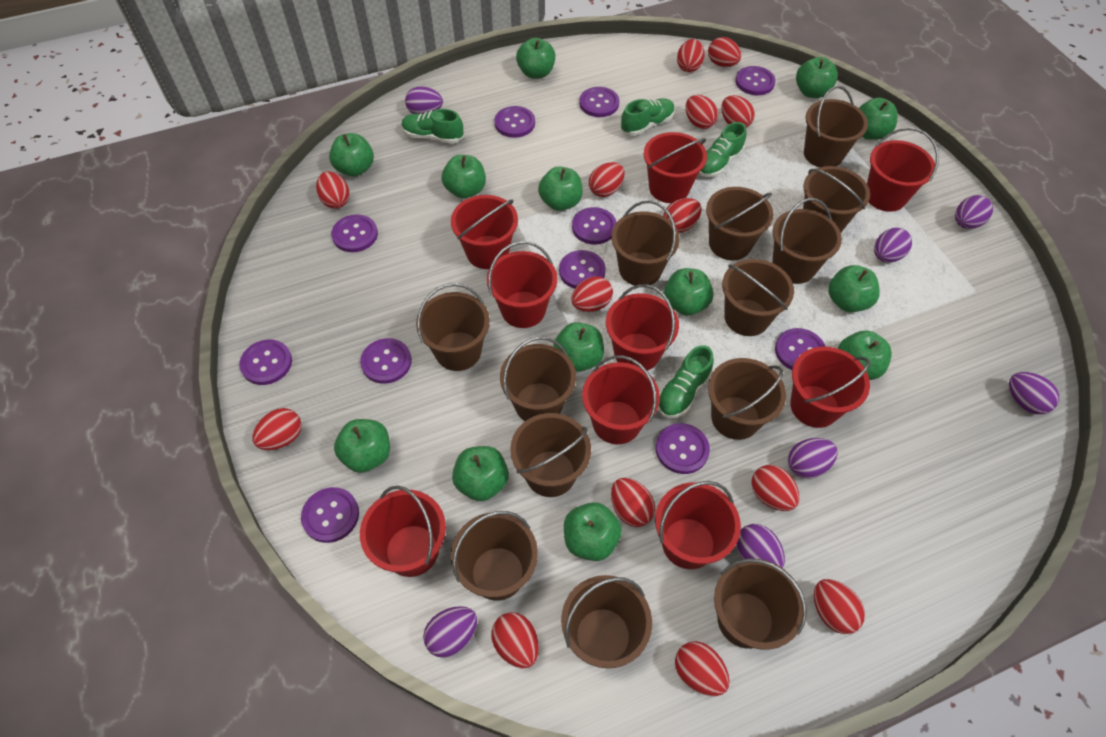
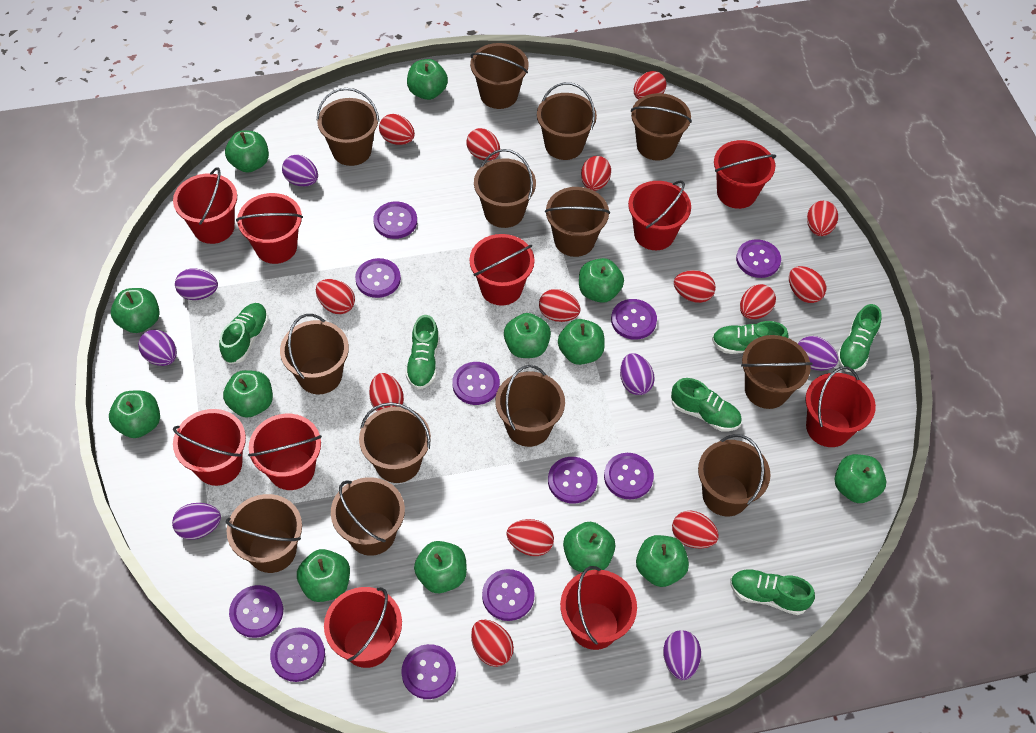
green shoe: 4 -> 6
red bucket: 9 -> 10

